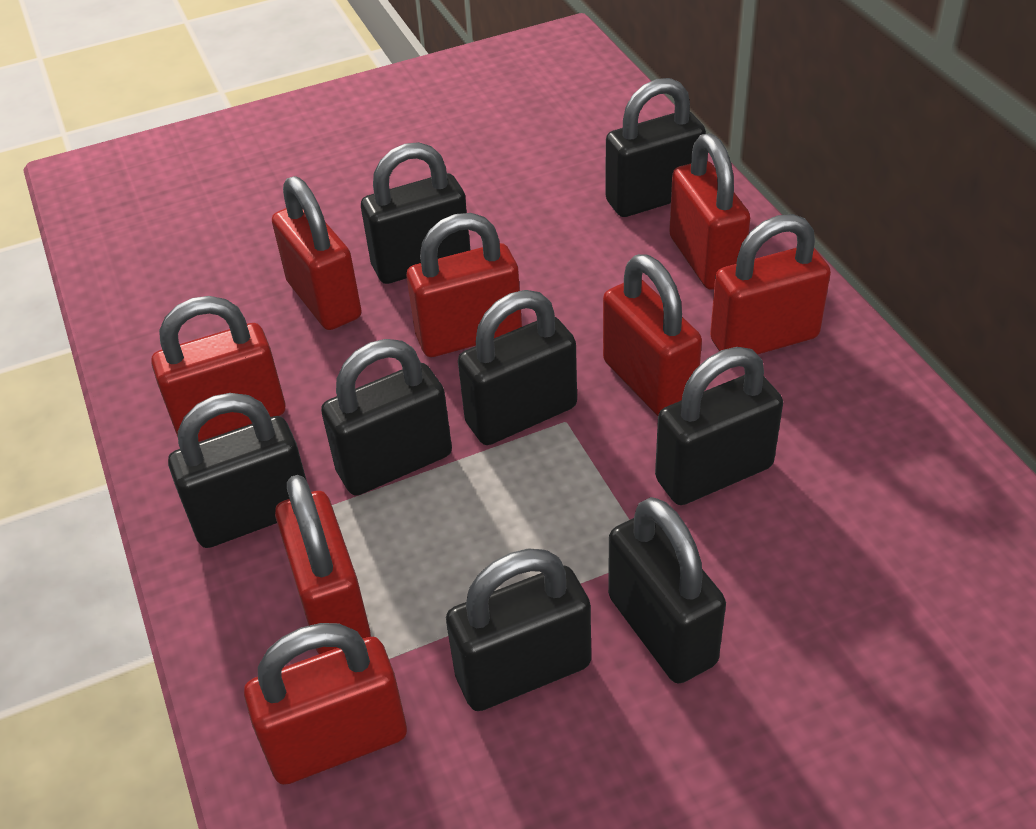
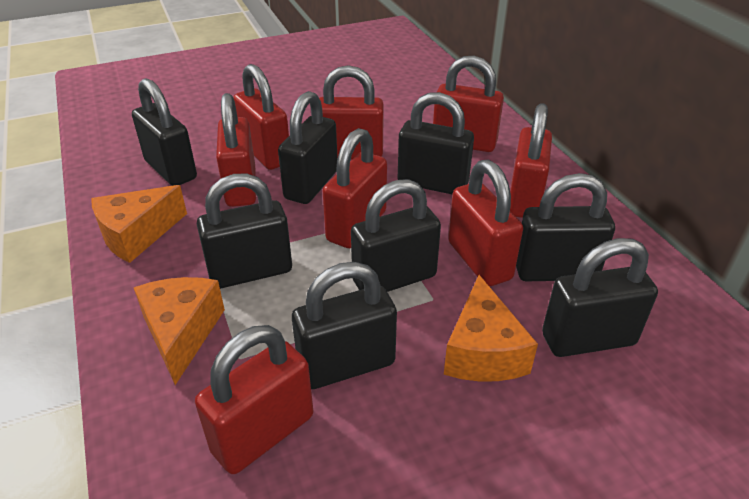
orange cheese: 0 -> 3

